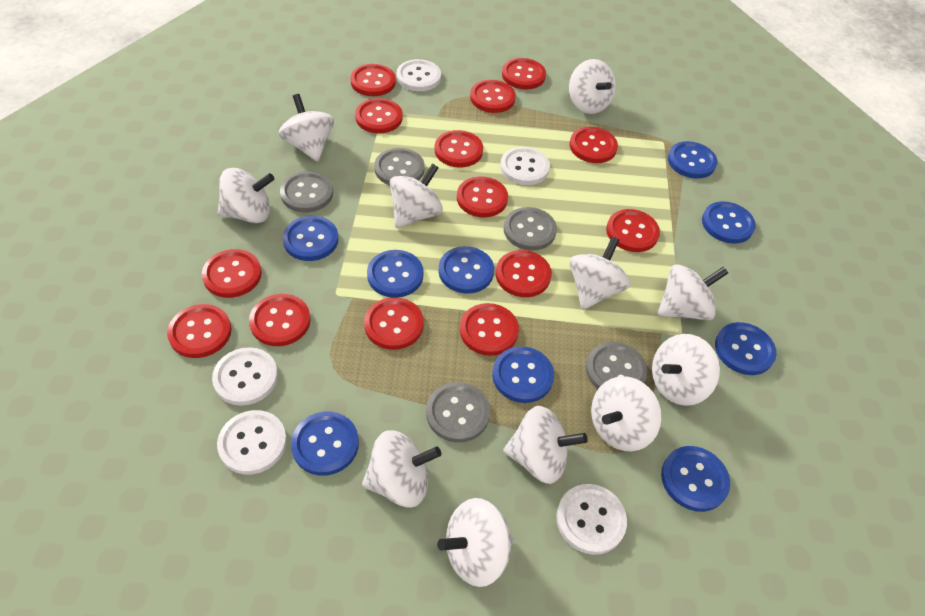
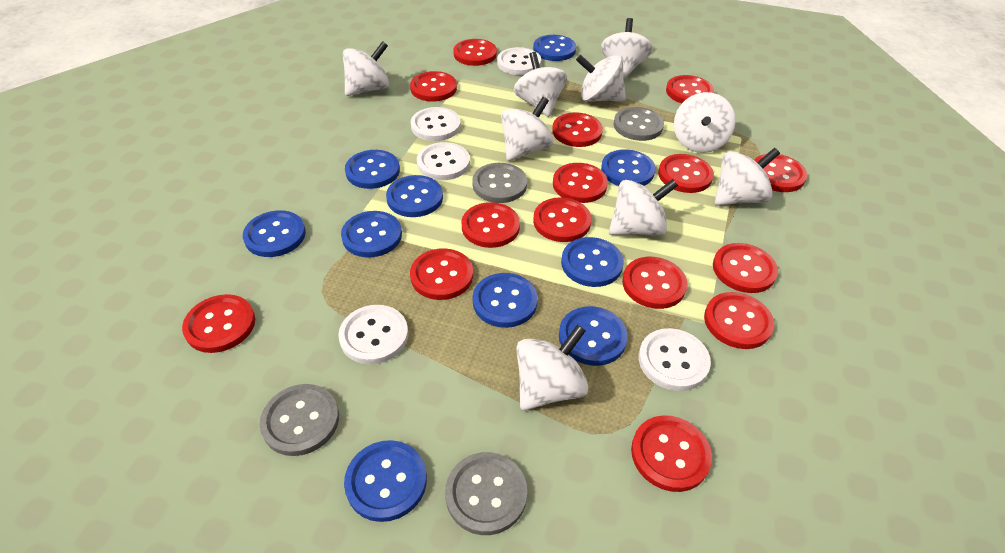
blue button: 9 -> 10
grey button: 5 -> 4
red button: 14 -> 15
white spinning top: 11 -> 9

